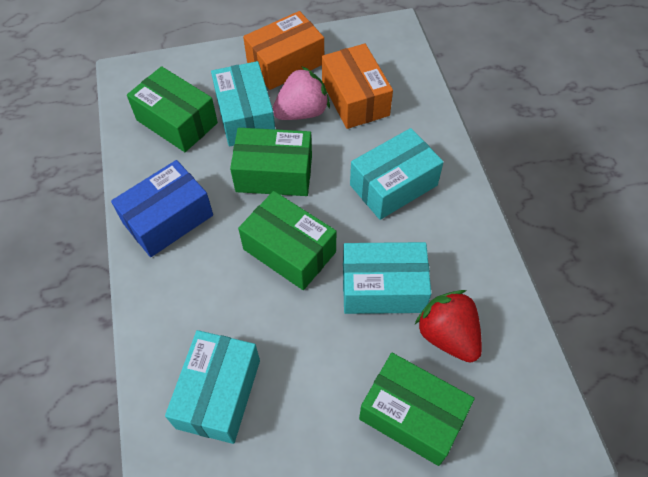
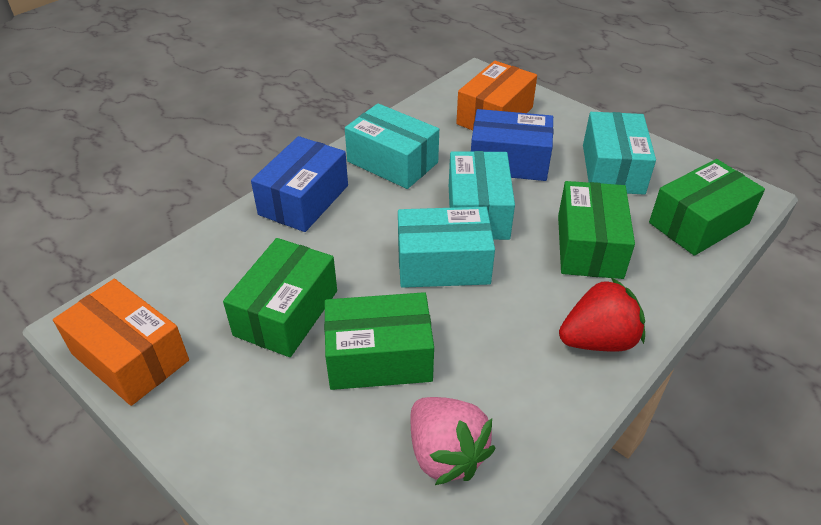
blue box: 1 -> 2

